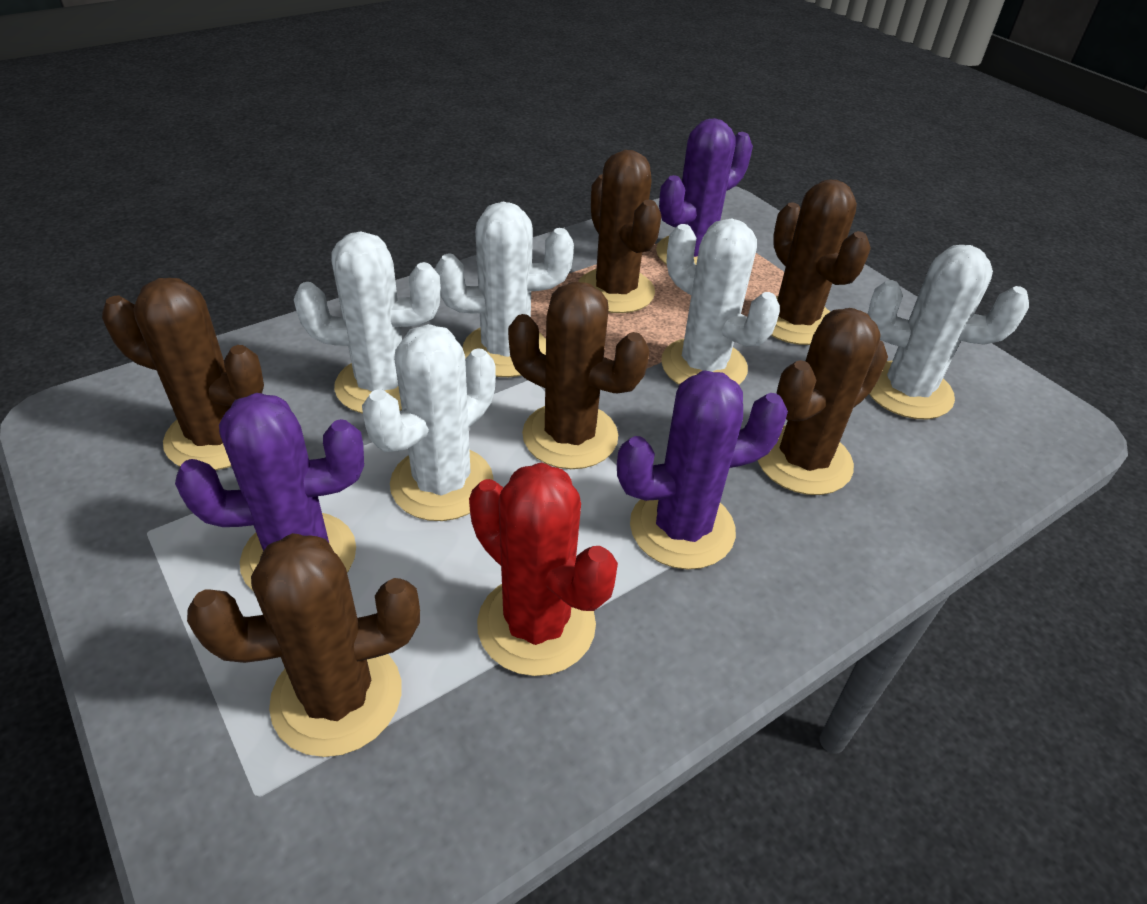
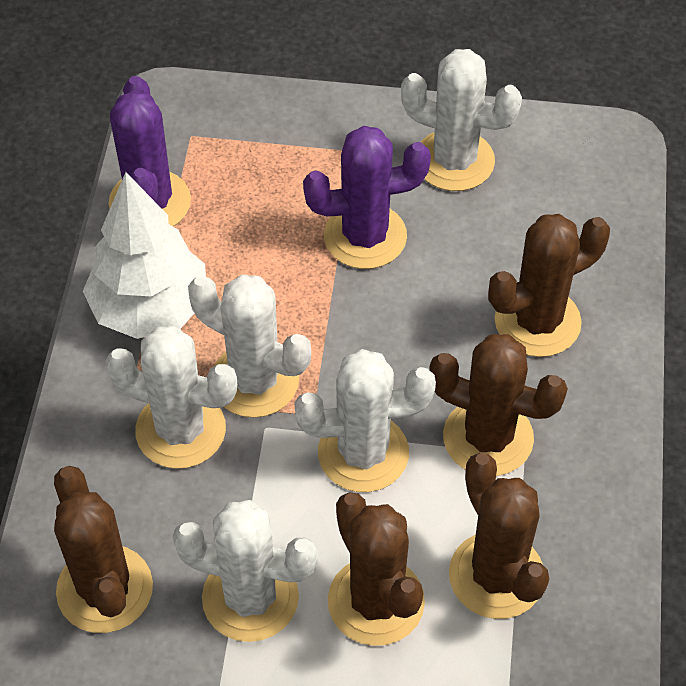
brown cactus: 6 -> 5
purple cactus: 3 -> 2
red cactus: 1 -> 0
white tree: 0 -> 1

